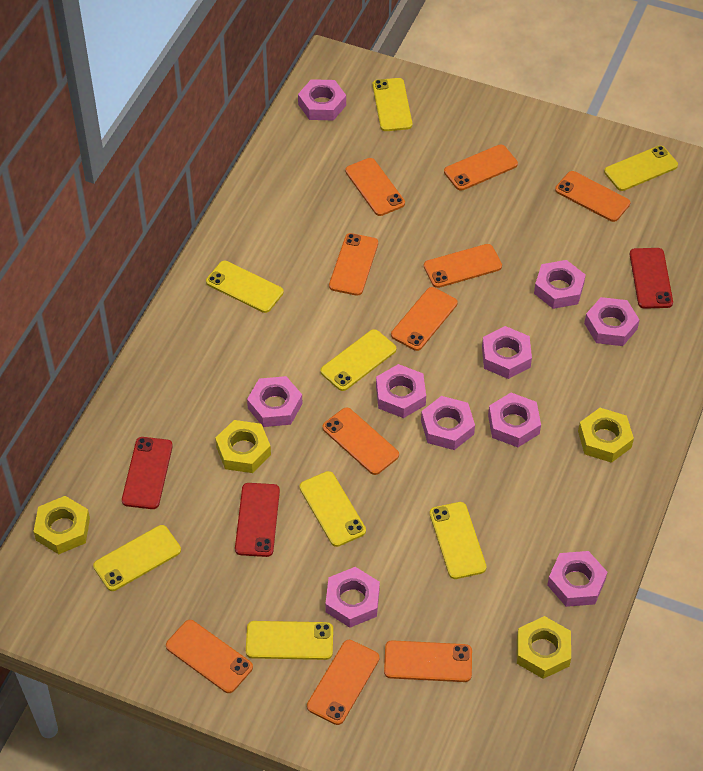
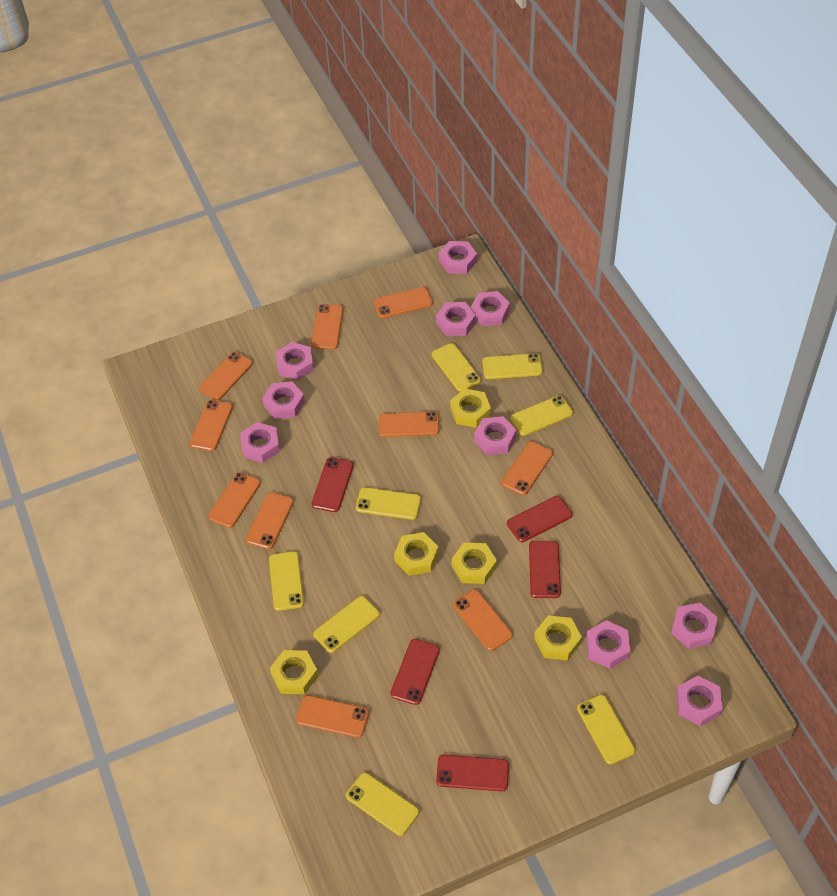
red phone: 3 -> 5
yellow nut: 4 -> 5

